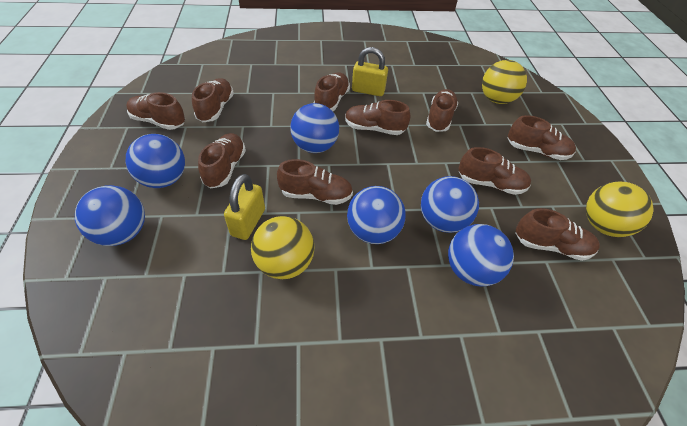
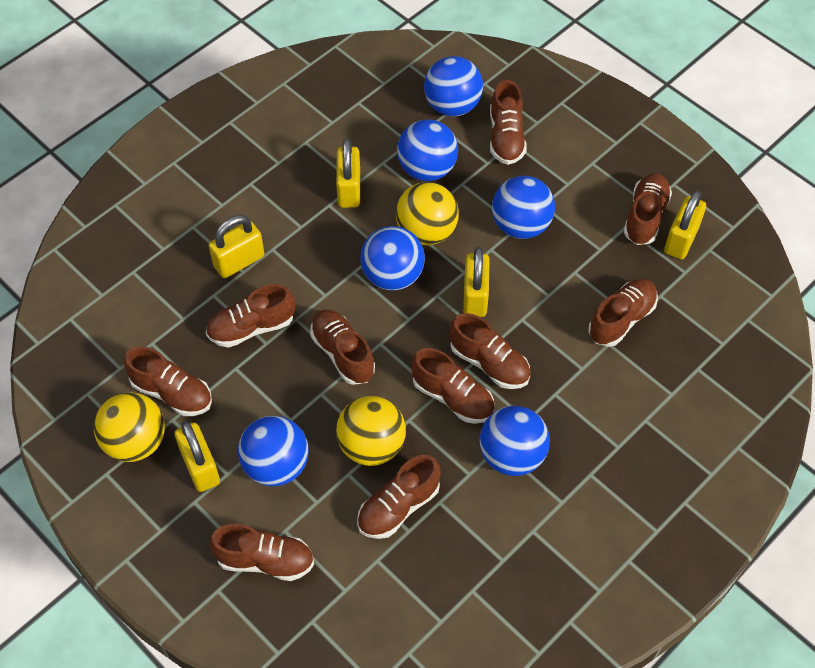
yellow padlock: 2 -> 5

